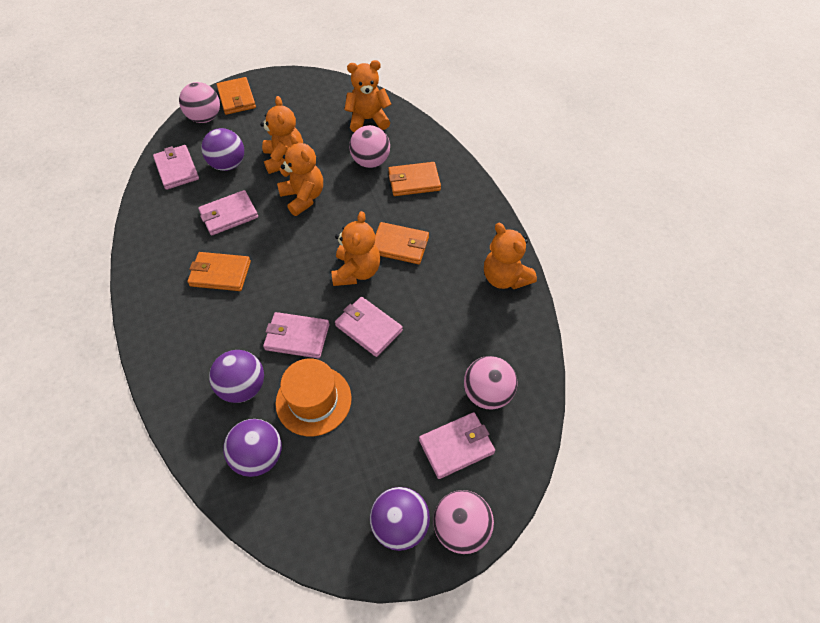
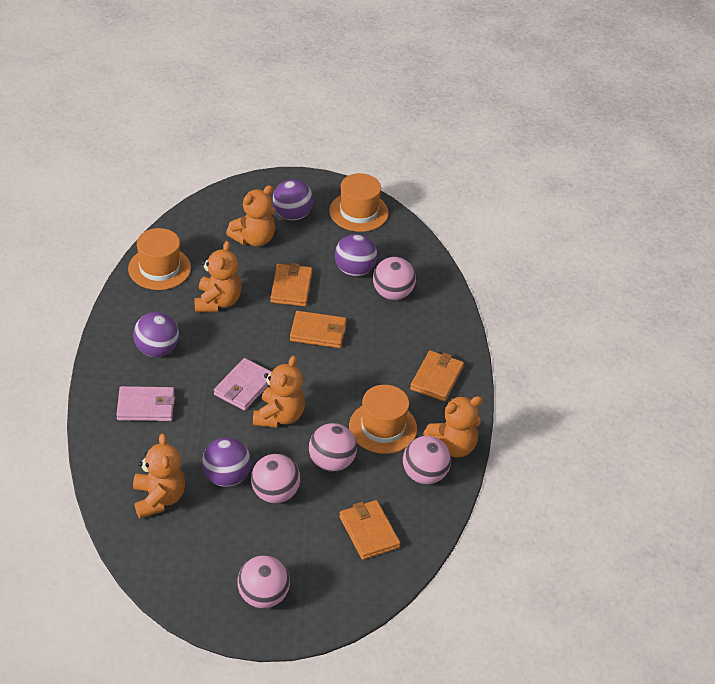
orange hat: 1 -> 3
pink ball: 4 -> 5
pink wallet: 5 -> 2

